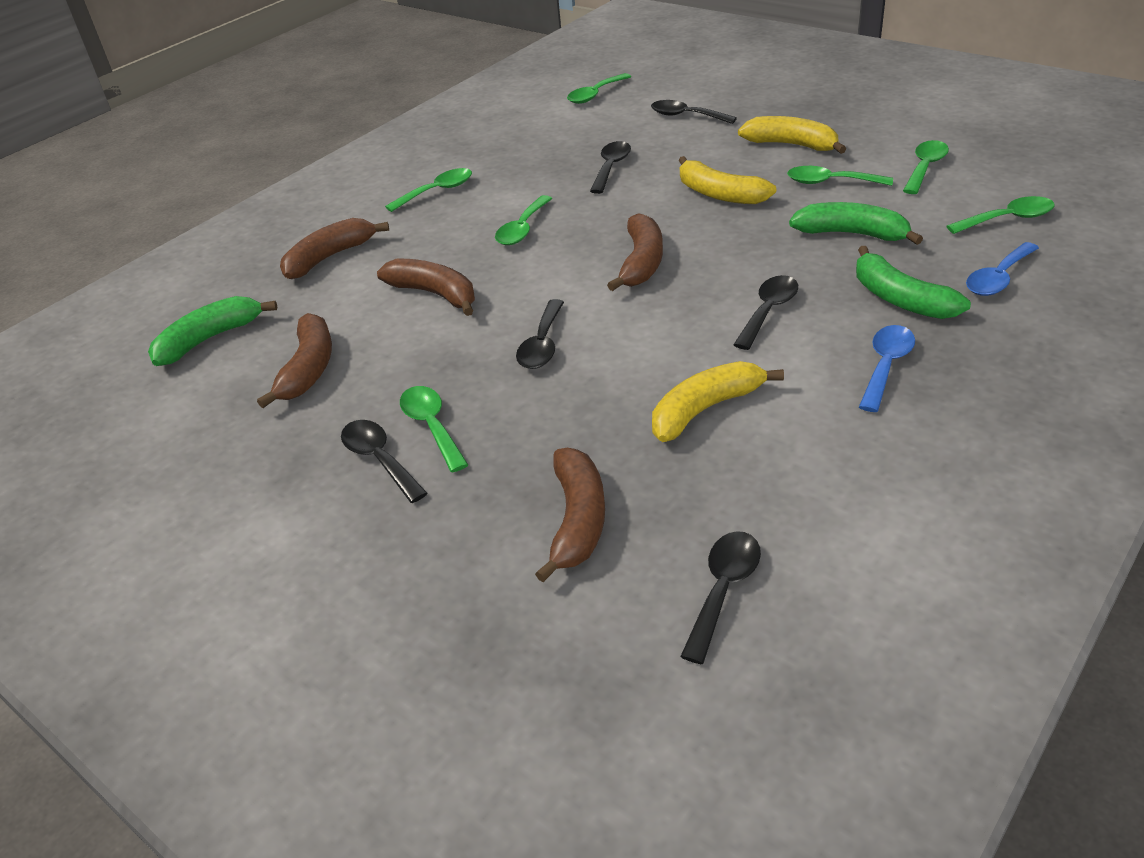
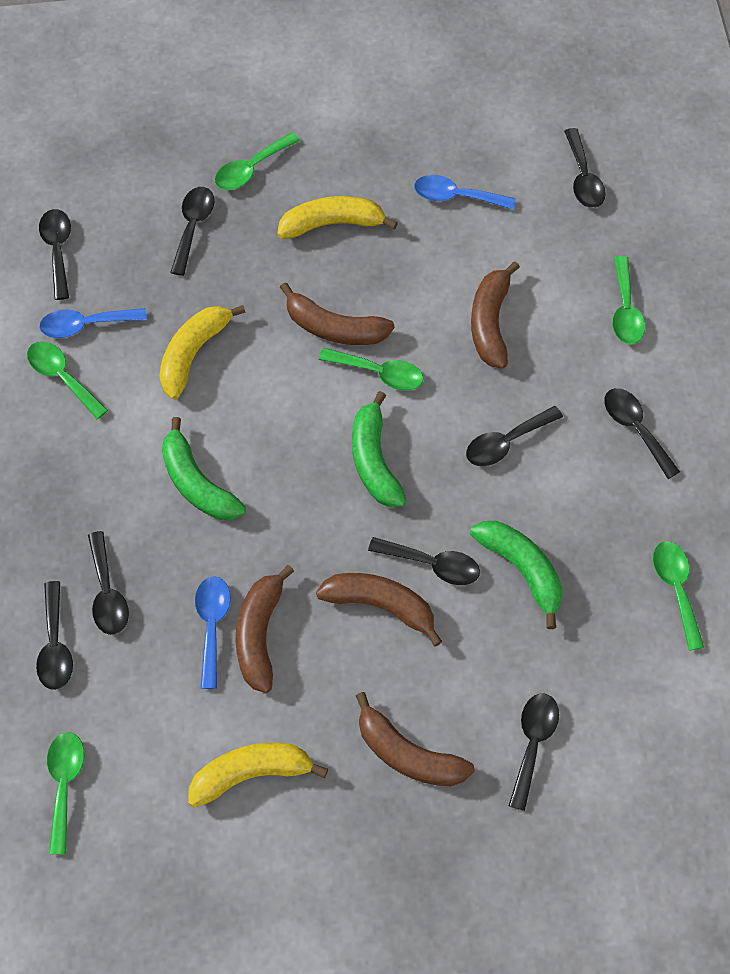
black spoon: 6 -> 9
blue spoon: 2 -> 3
green spoon: 7 -> 6

